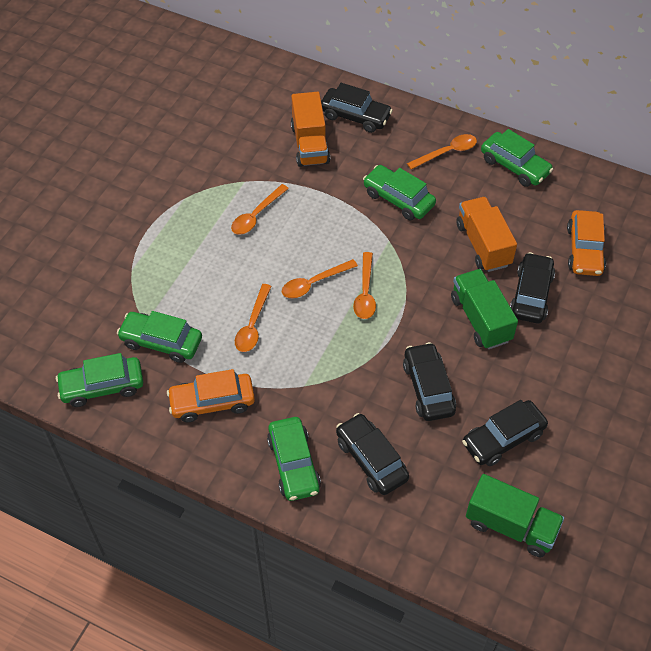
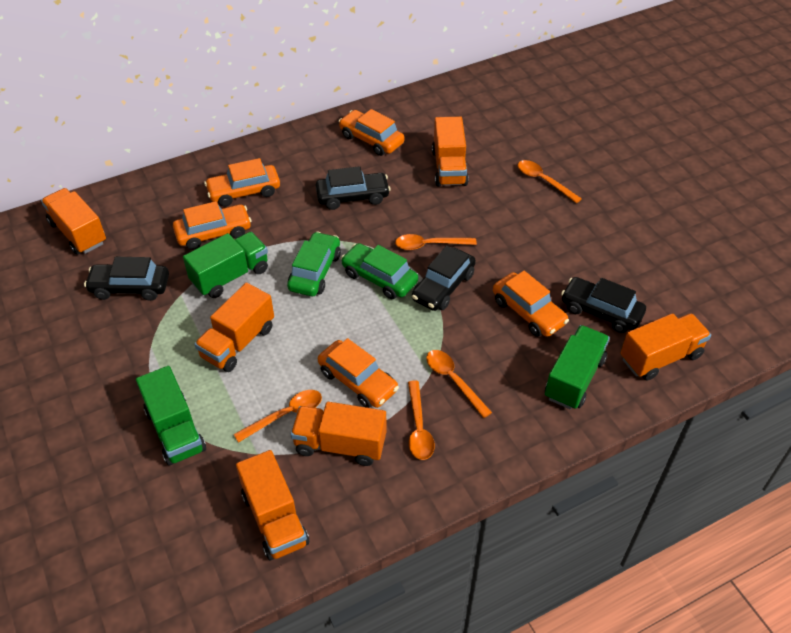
black car: 5 -> 4
green car: 5 -> 2
green truck: 2 -> 3
orange car: 2 -> 5
orange truck: 2 -> 6

